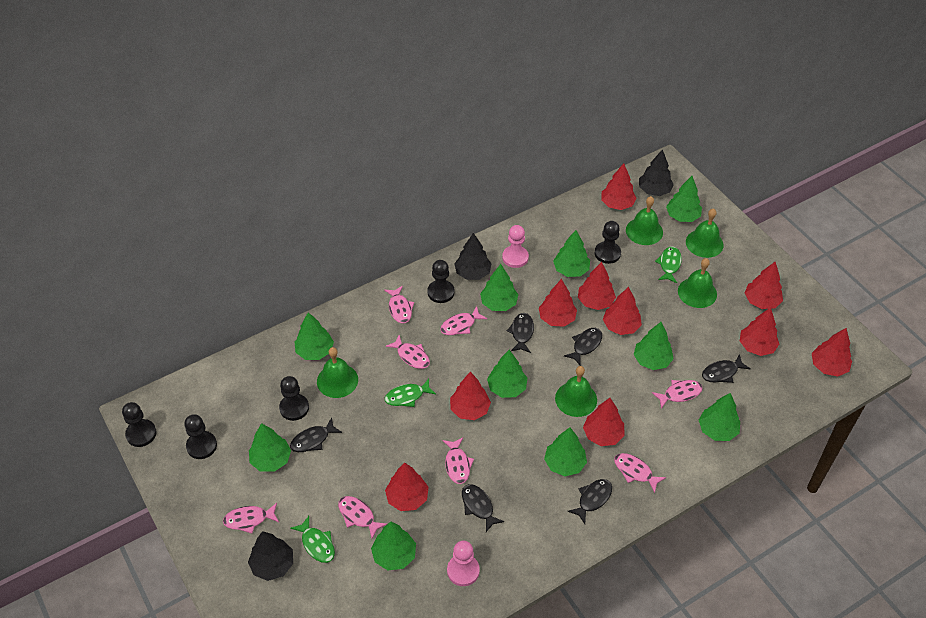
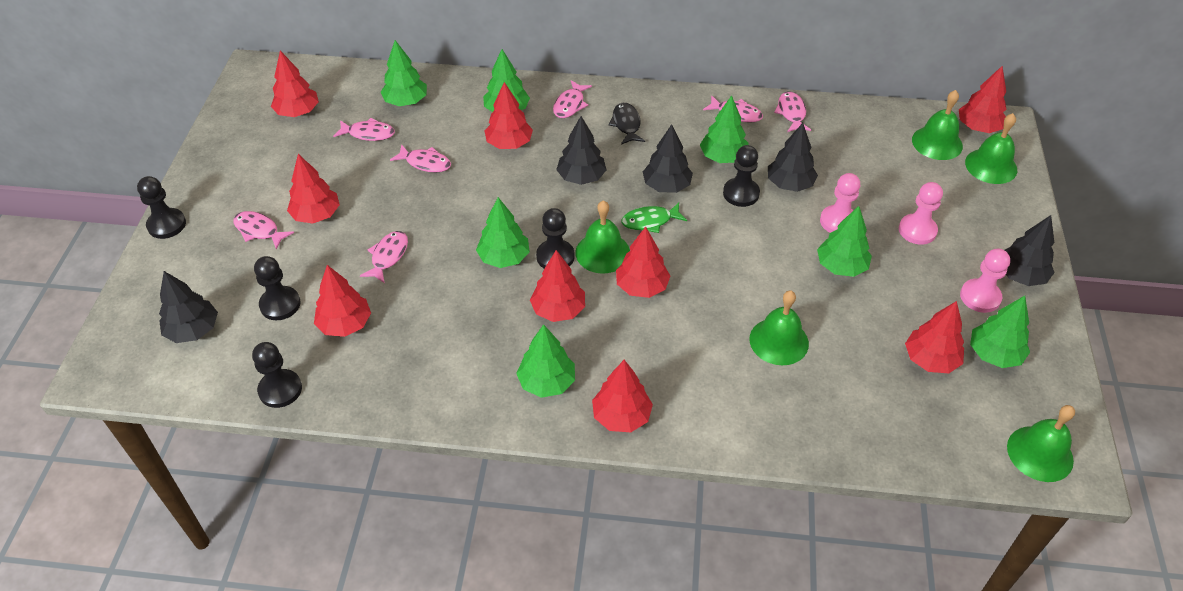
black fish: 6 -> 1
black tree: 3 -> 5
green fish: 3 -> 1
green tree: 10 -> 7
pink fish: 8 -> 7
pink pawn: 2 -> 3
red tree: 10 -> 9

